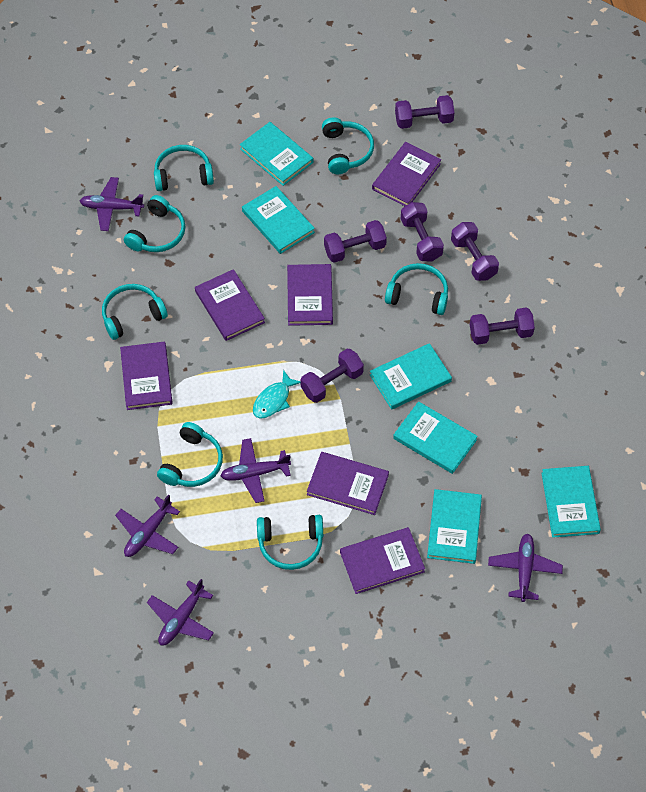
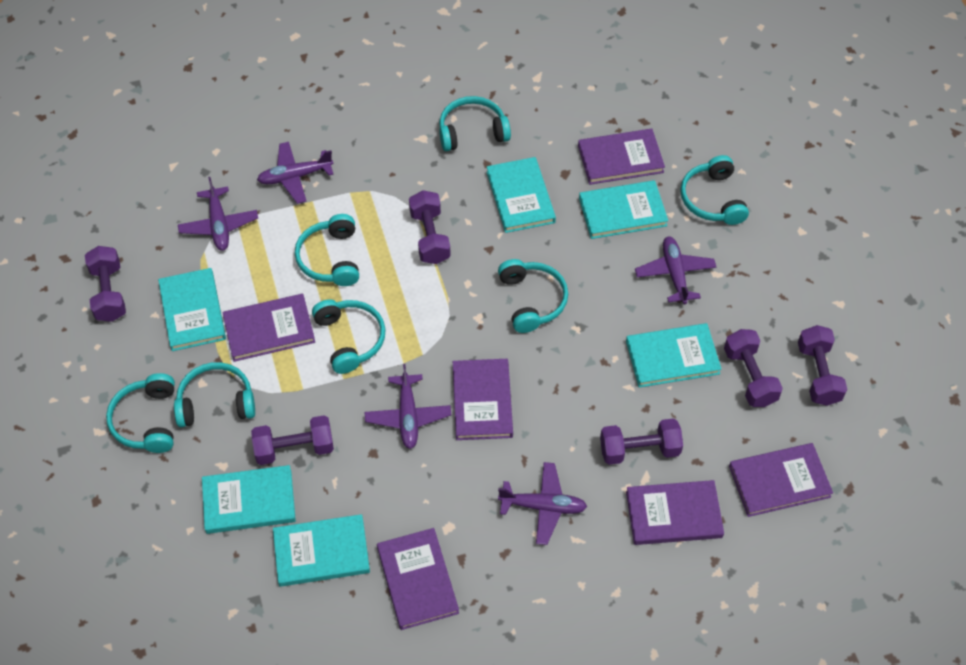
turquoise fish: 1 -> 0

